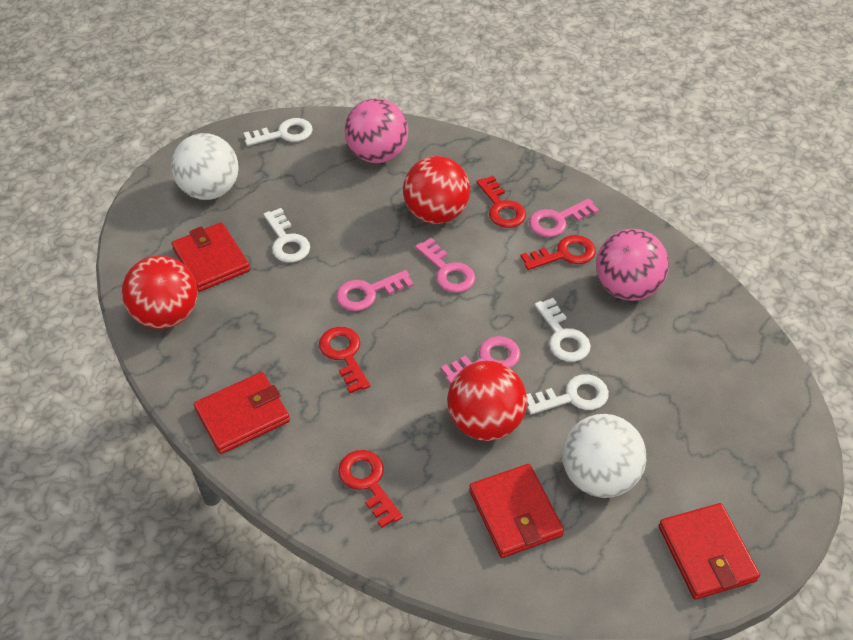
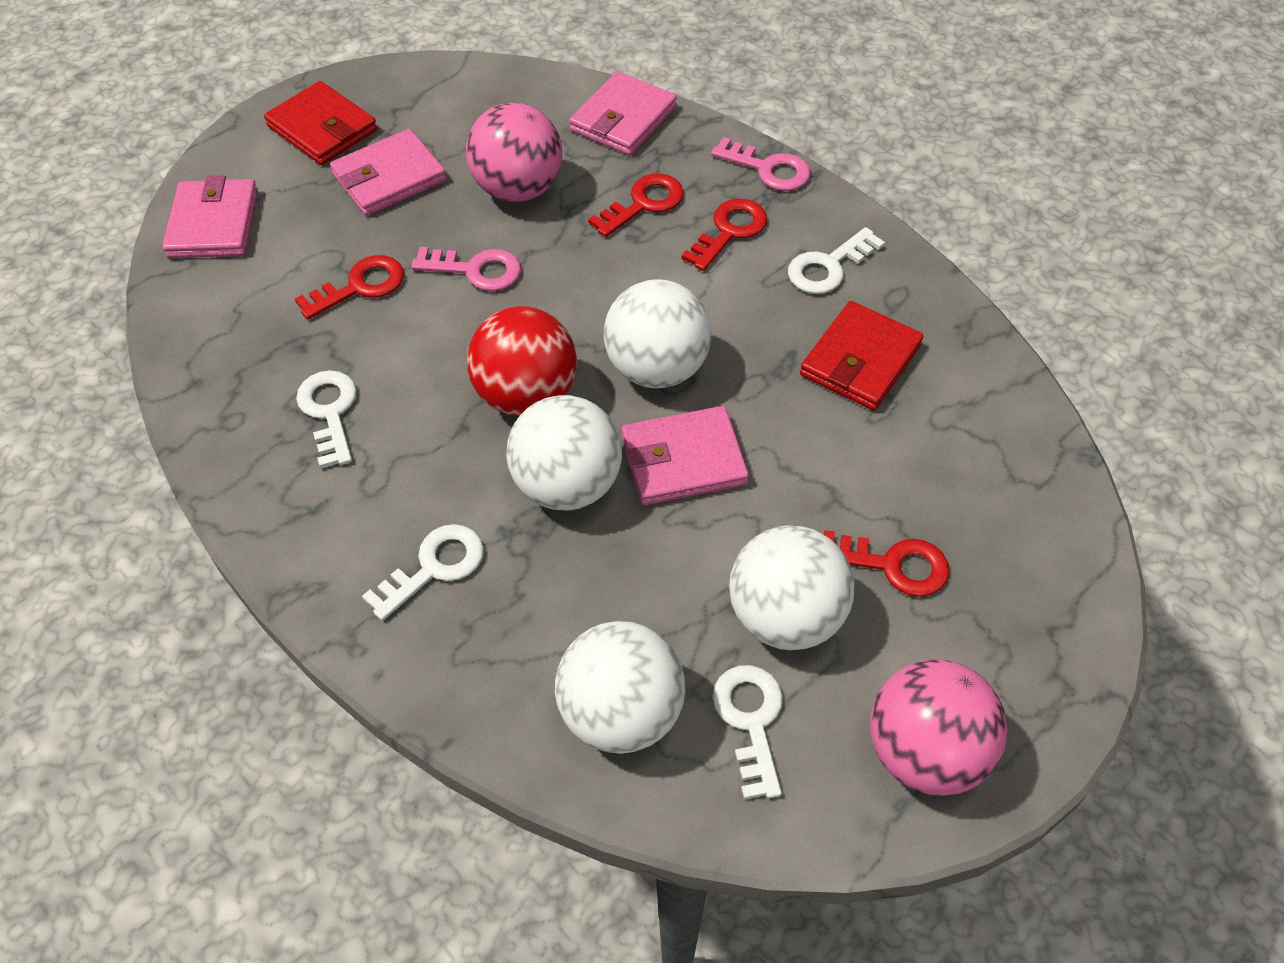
pink key: 4 -> 2
pink wallet: 0 -> 4
red ball: 3 -> 1
red wallet: 4 -> 2
white ball: 2 -> 4

